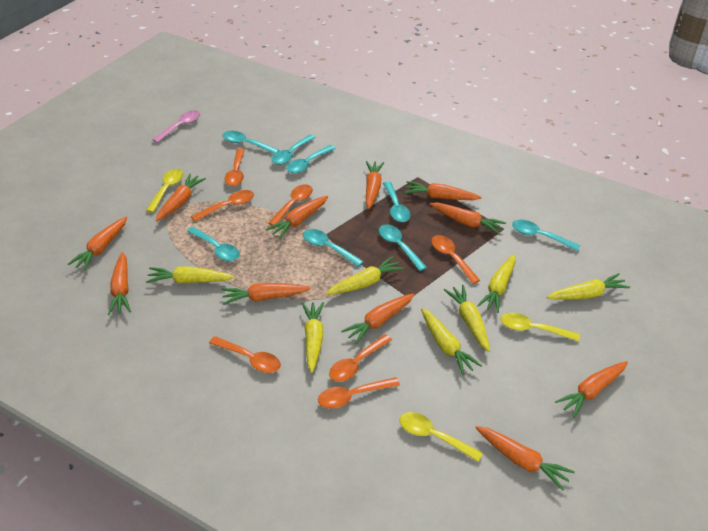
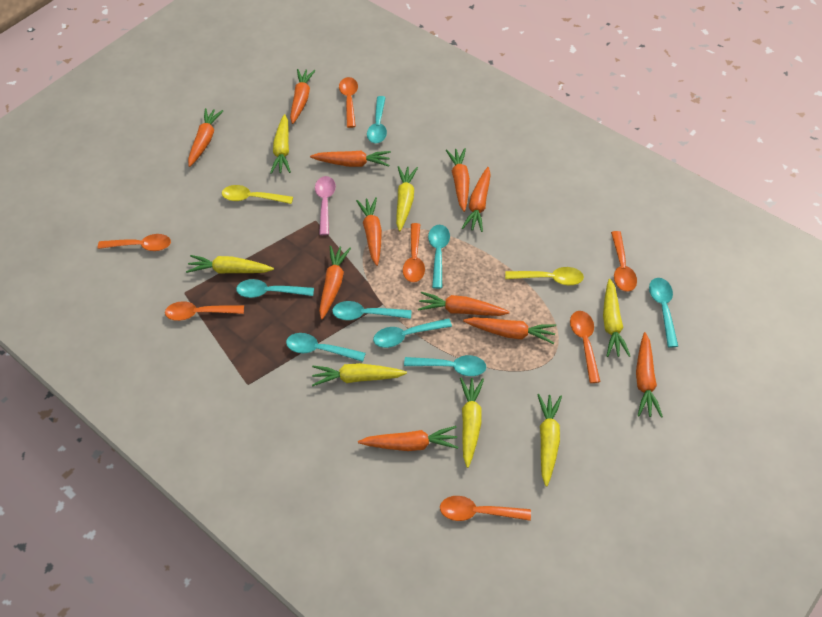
yellow spoon: 3 -> 2

